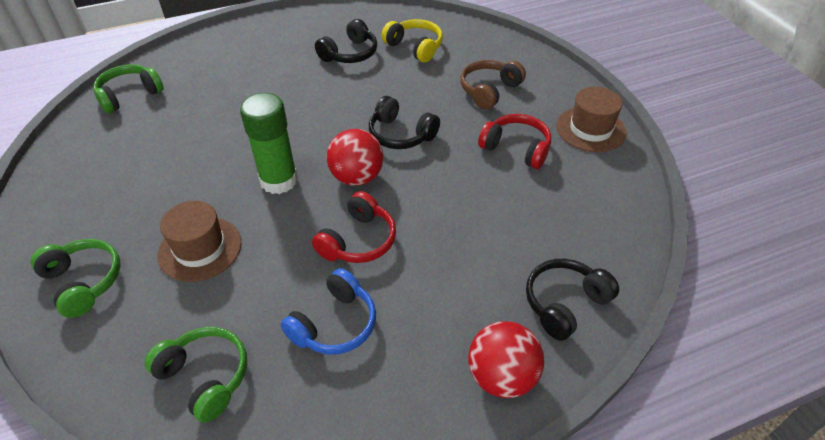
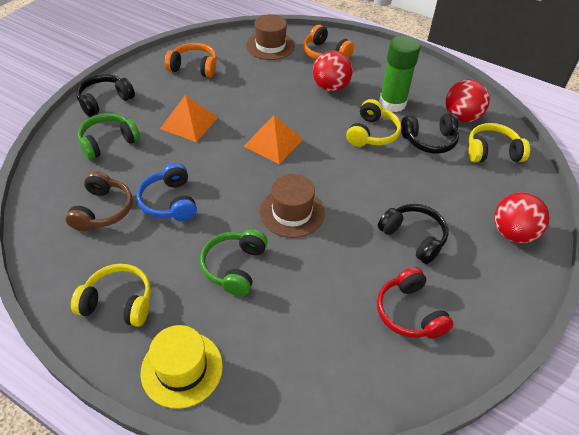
green headphones: 3 -> 2
orange headphones: 0 -> 2
orange pyramid: 0 -> 2
red ball: 2 -> 3
red headphones: 2 -> 1
yellow hat: 0 -> 1
yellow headphones: 1 -> 3

